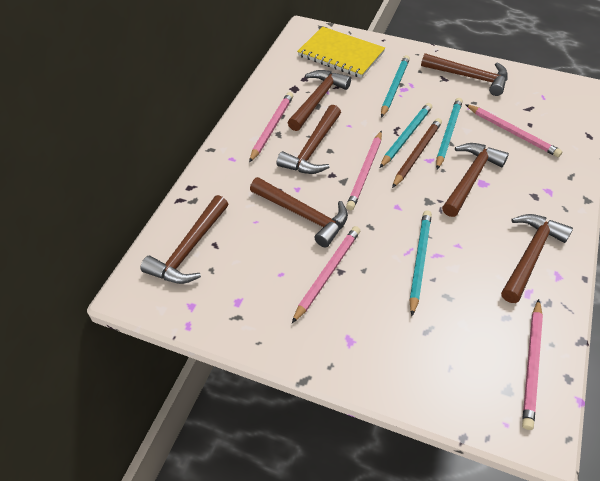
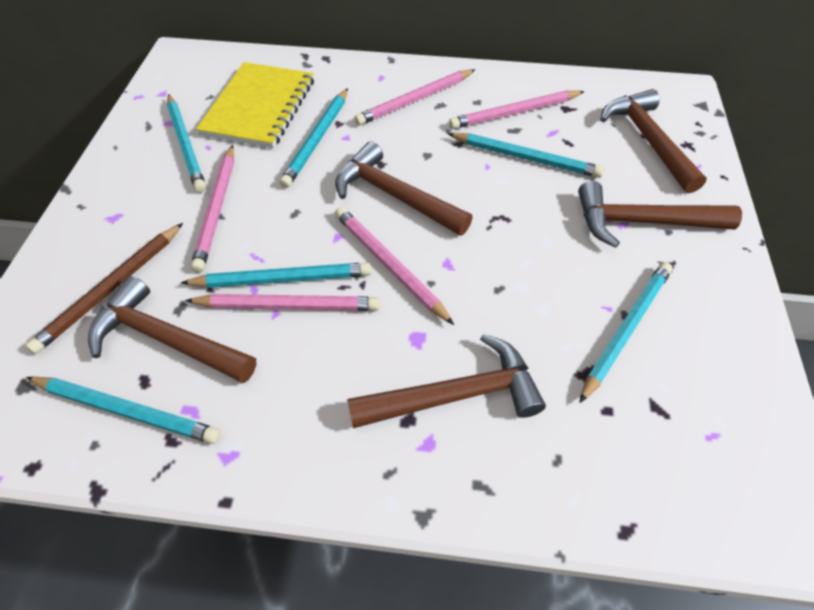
brown hammer: 7 -> 5
turquoise pencil: 4 -> 6

